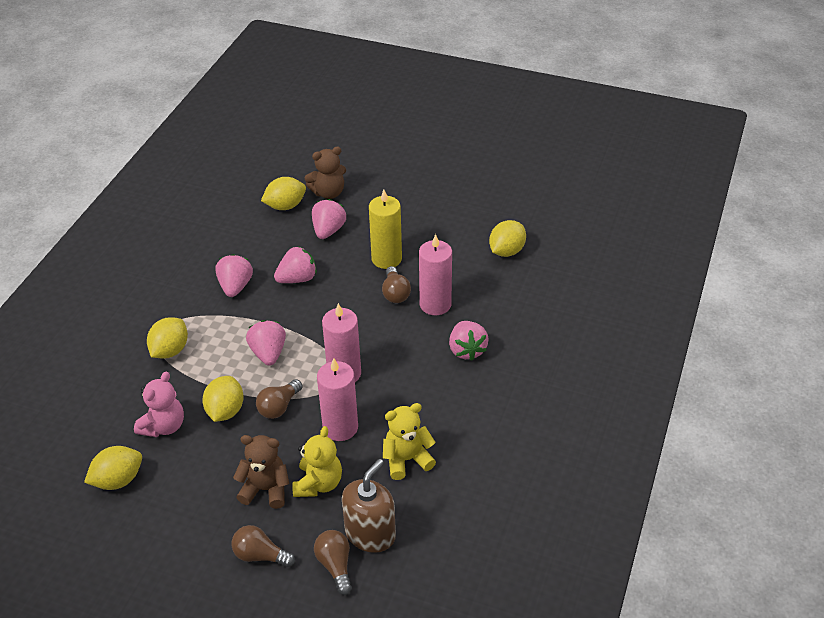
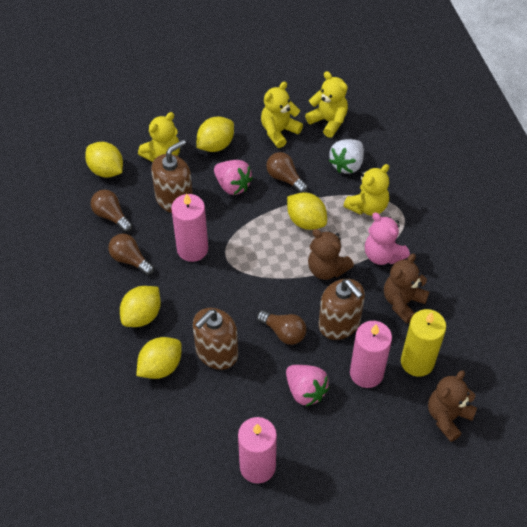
brown soap dispenser: 1 -> 3
brown teddy bear: 2 -> 3
pink strawberry: 5 -> 2
white strawberry: 0 -> 1
yellow teddy bear: 2 -> 4

